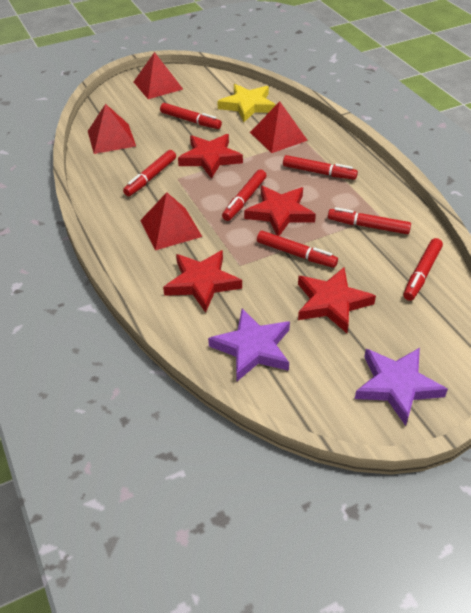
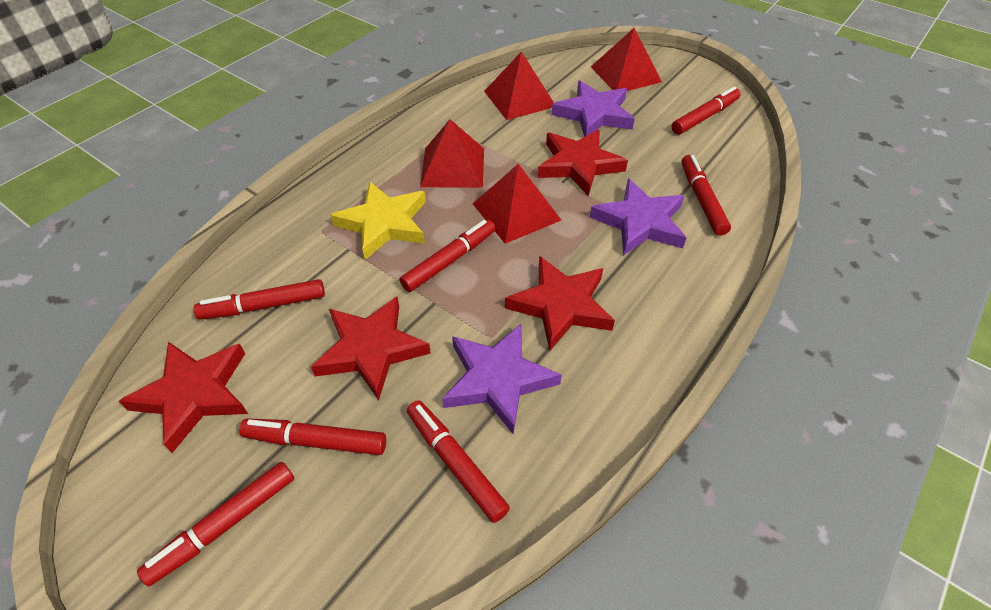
purple star: 2 -> 3

